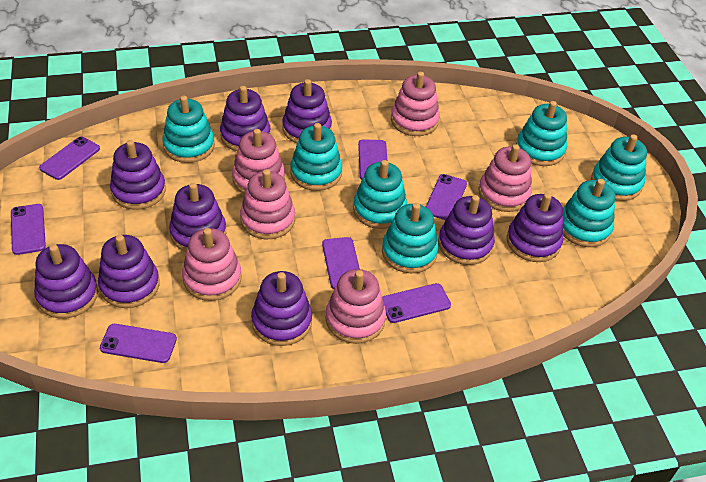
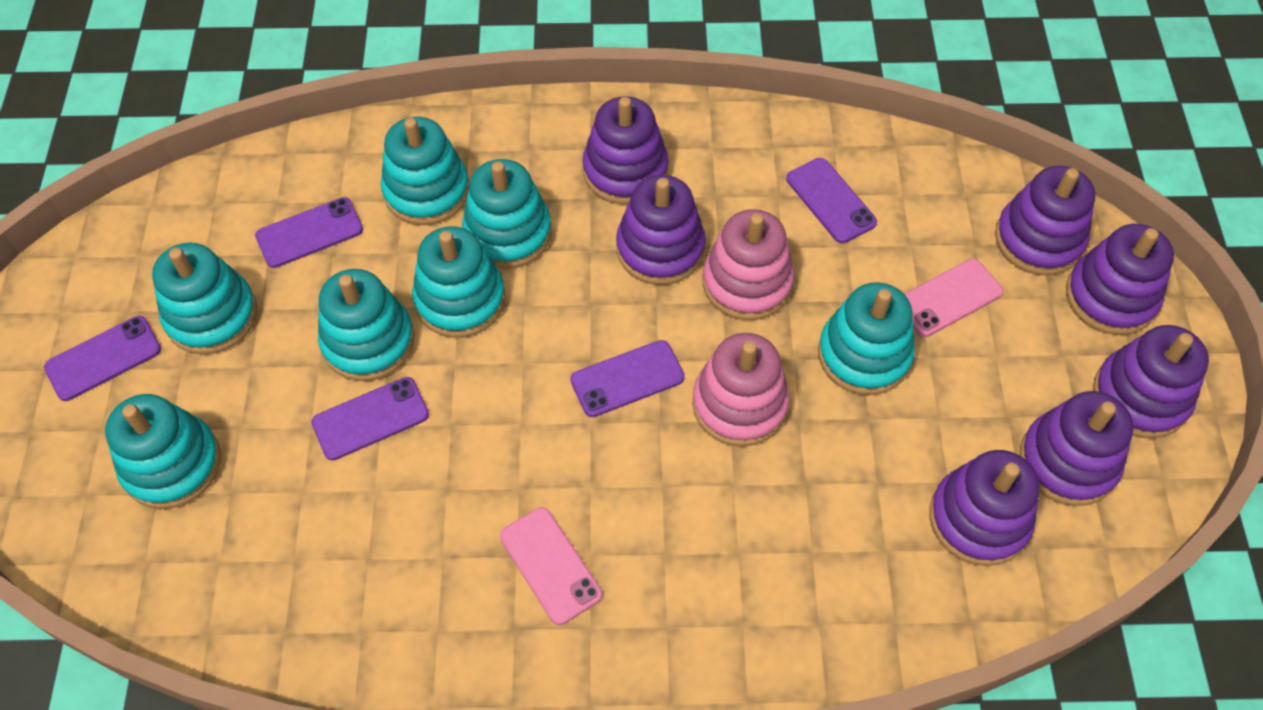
pink phone: 0 -> 2
pink stacking toy: 6 -> 2
purple phone: 7 -> 5
purple stacking toy: 9 -> 7

